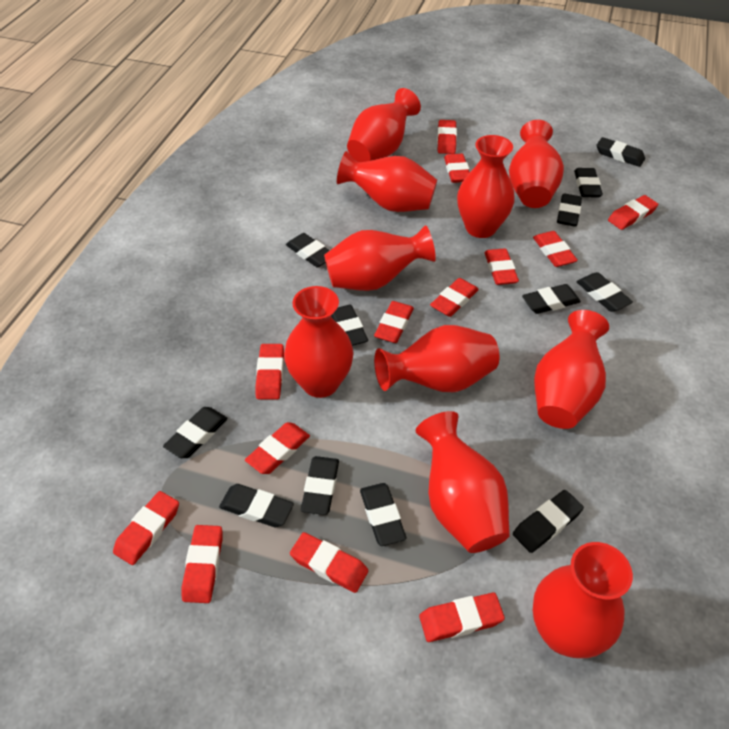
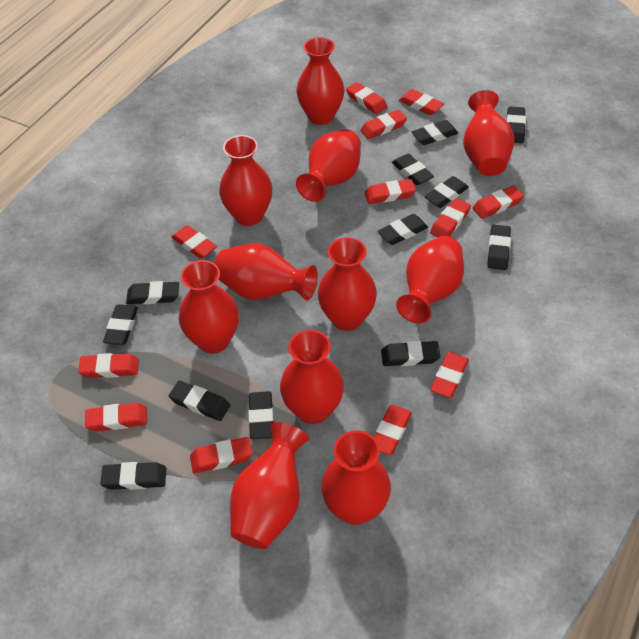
red eraser: 13 -> 12
red vase: 10 -> 11

